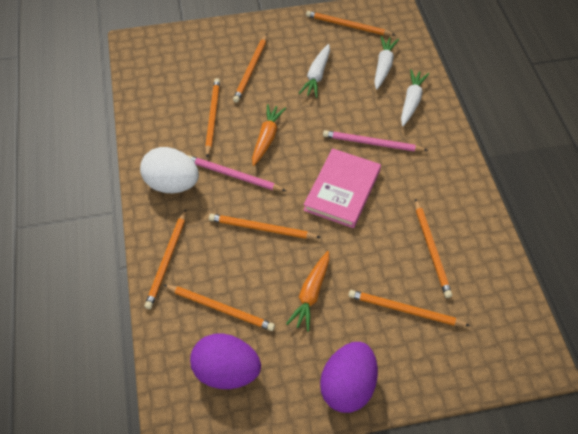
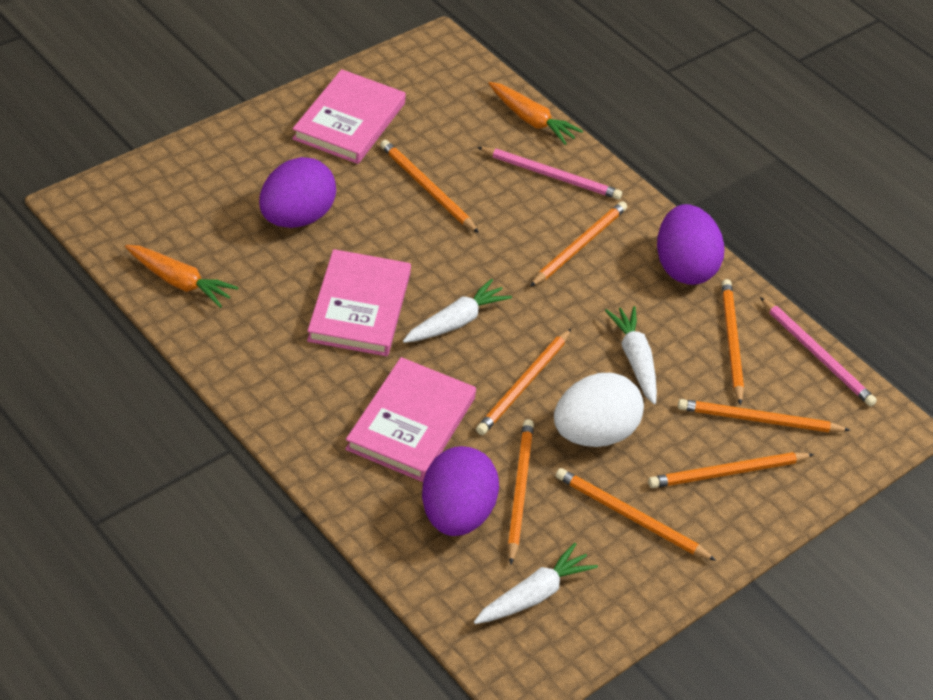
pink book: 1 -> 3
purple egg: 2 -> 3

